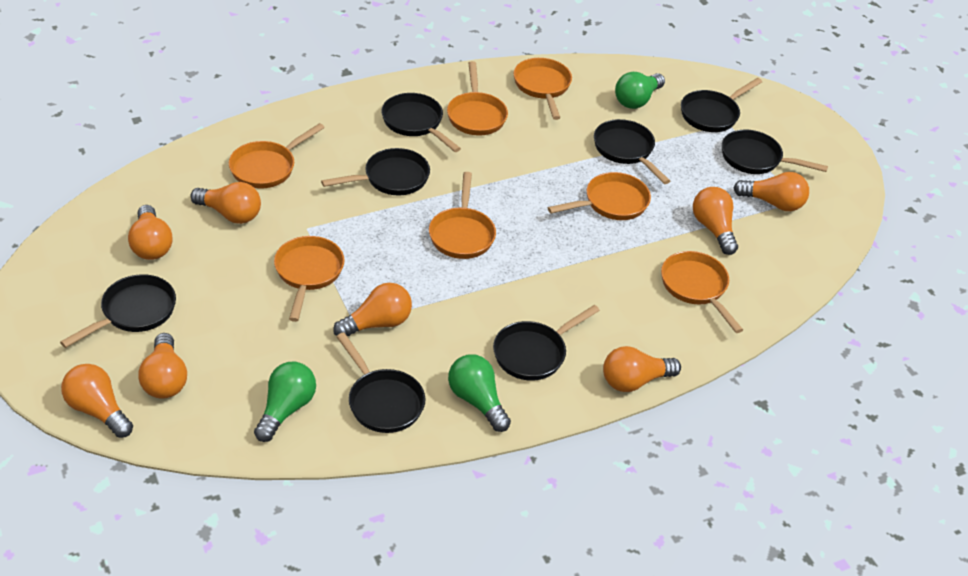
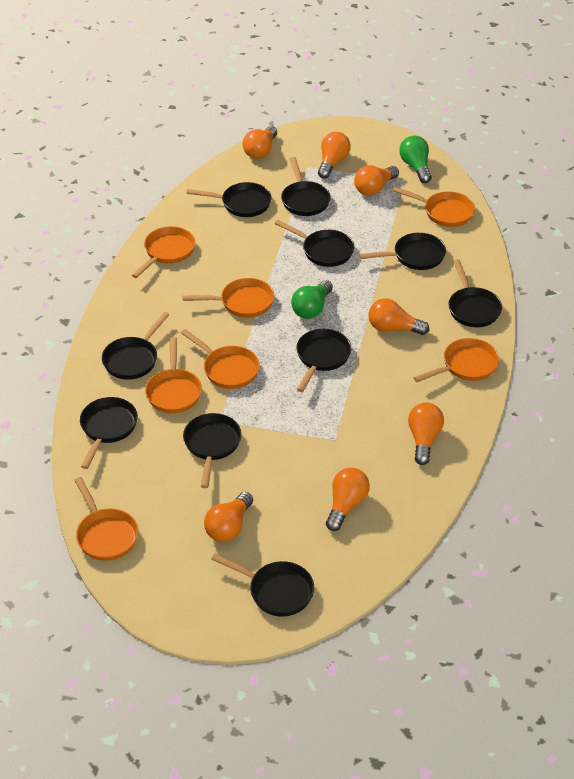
black pan: 8 -> 10
green light bulb: 3 -> 2
orange light bulb: 8 -> 7

